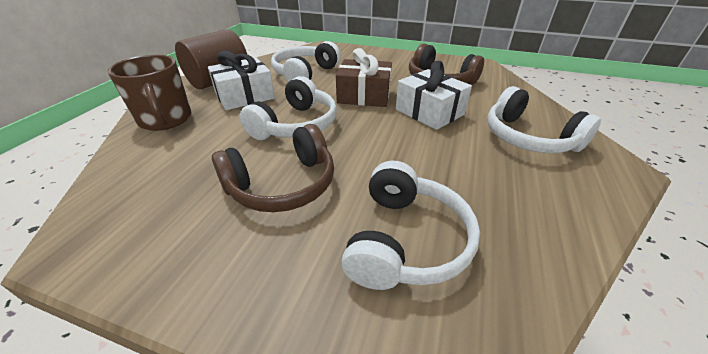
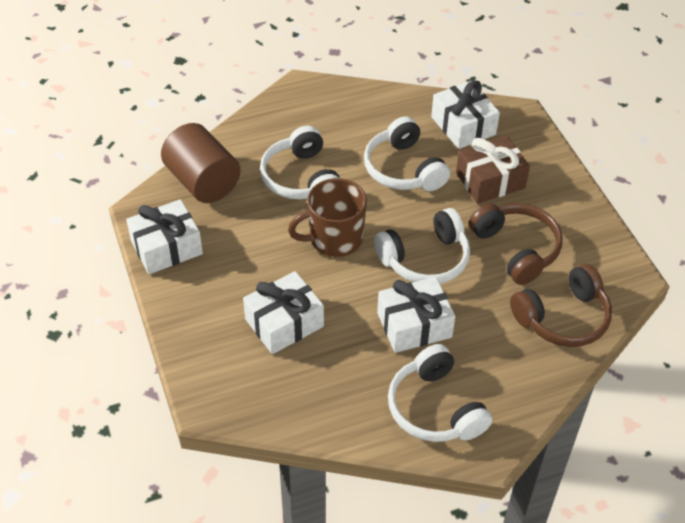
white gift: 2 -> 4

